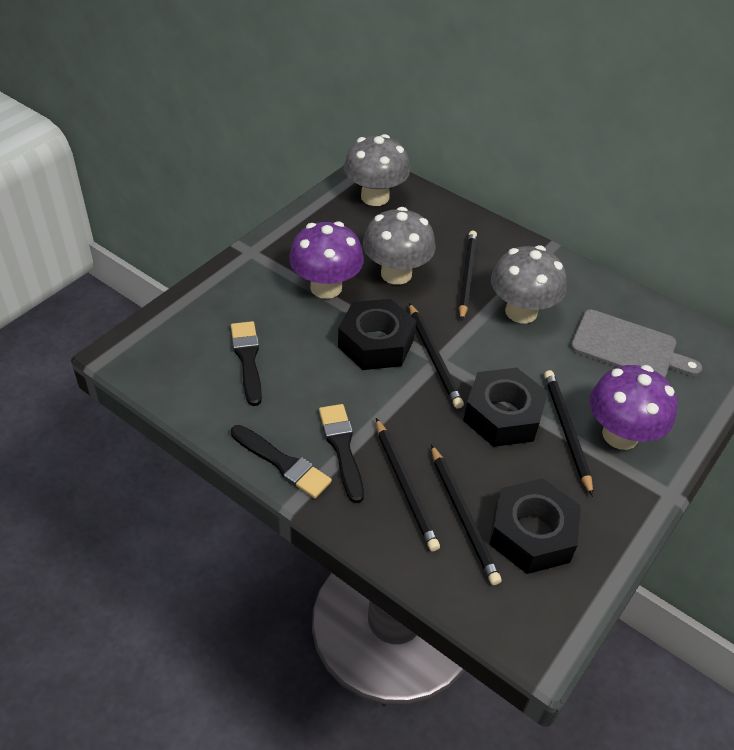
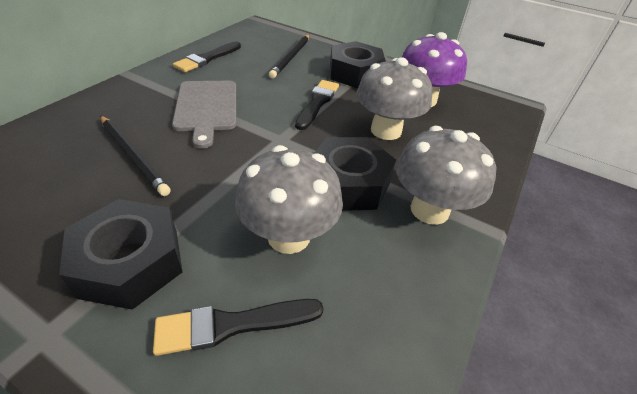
black pencil: 5 -> 2
purple mushroom: 2 -> 1

